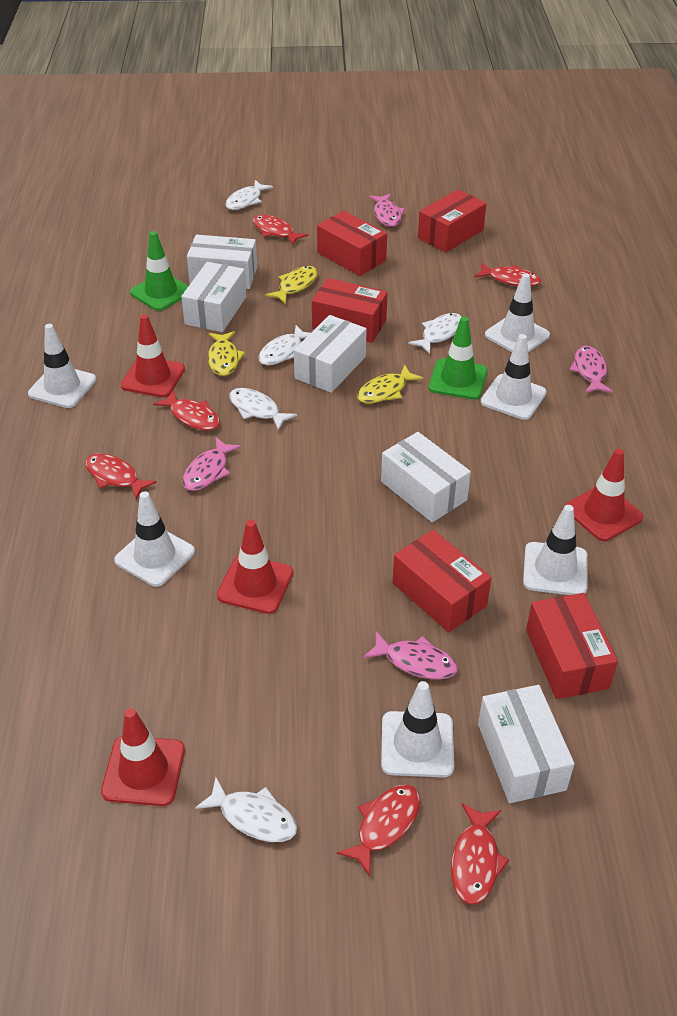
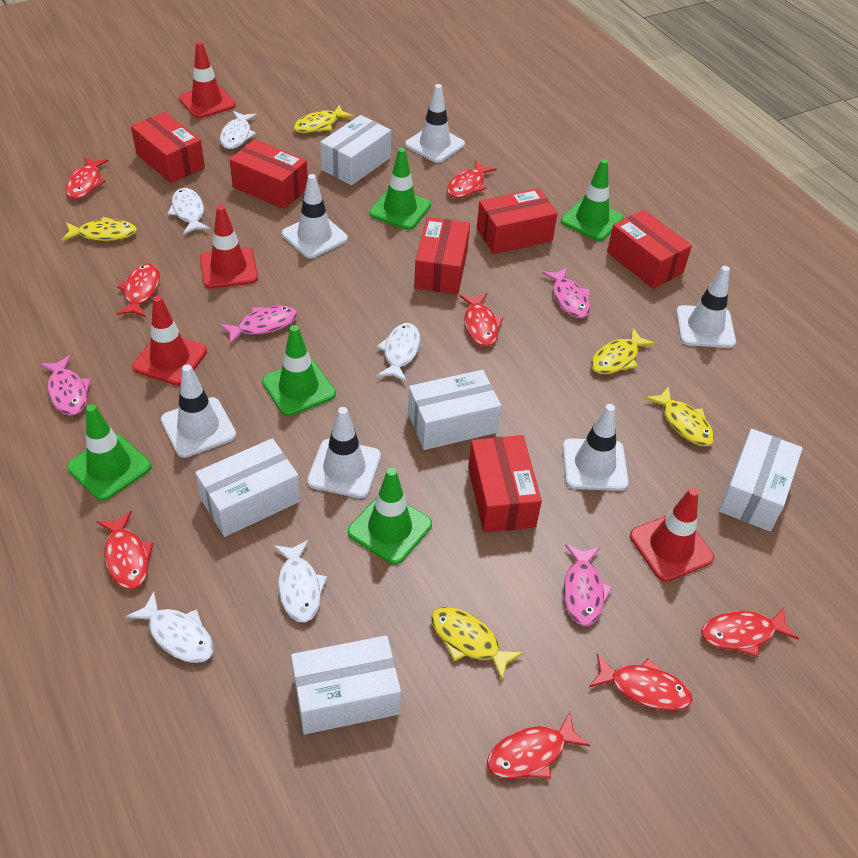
green traffic cone: 2 -> 5
red box: 5 -> 6
red fish: 6 -> 8
yellow fish: 3 -> 5

